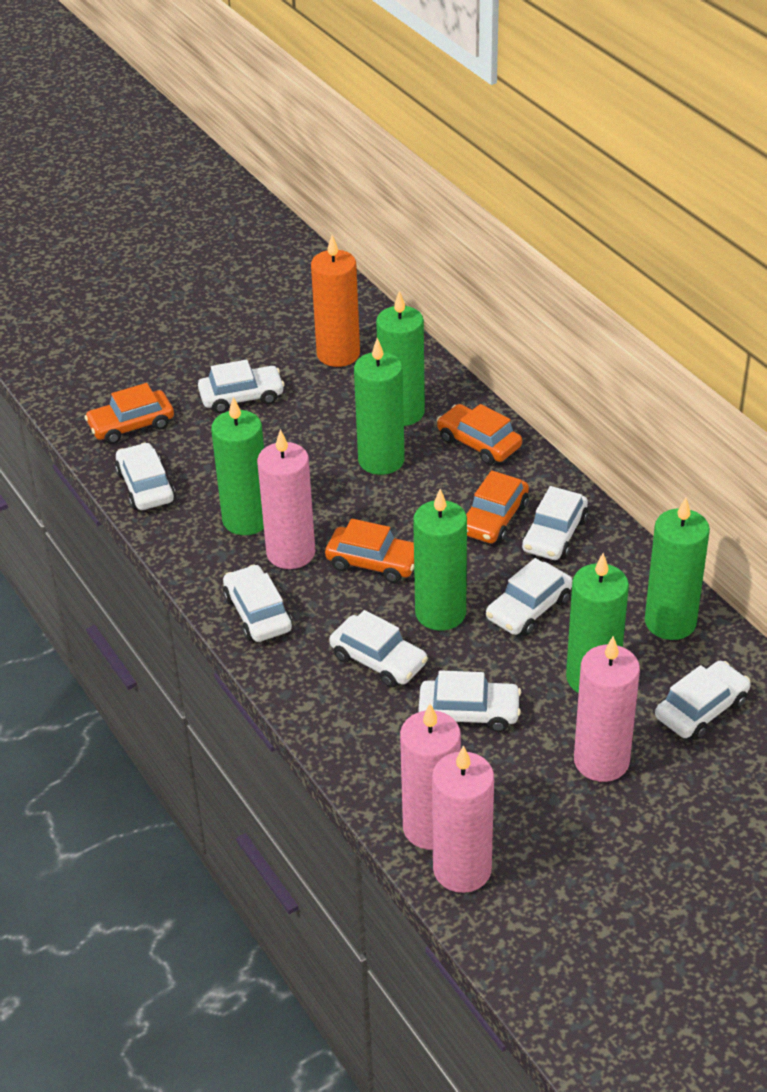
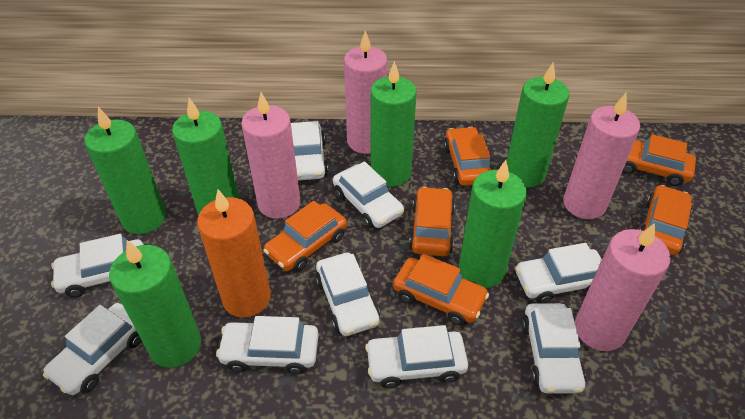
orange car: 4 -> 6
white car: 8 -> 9

